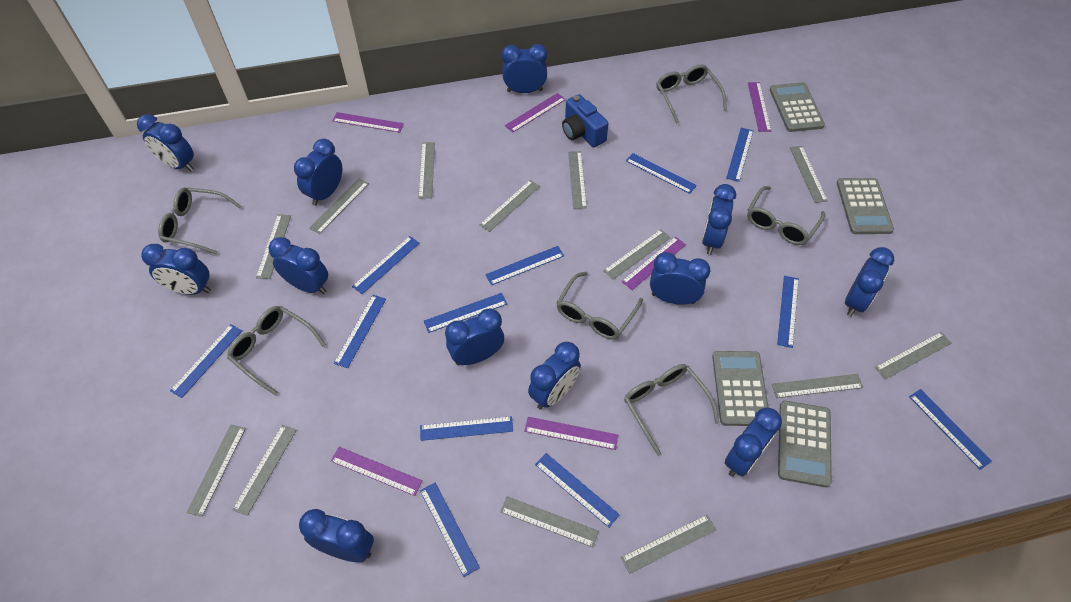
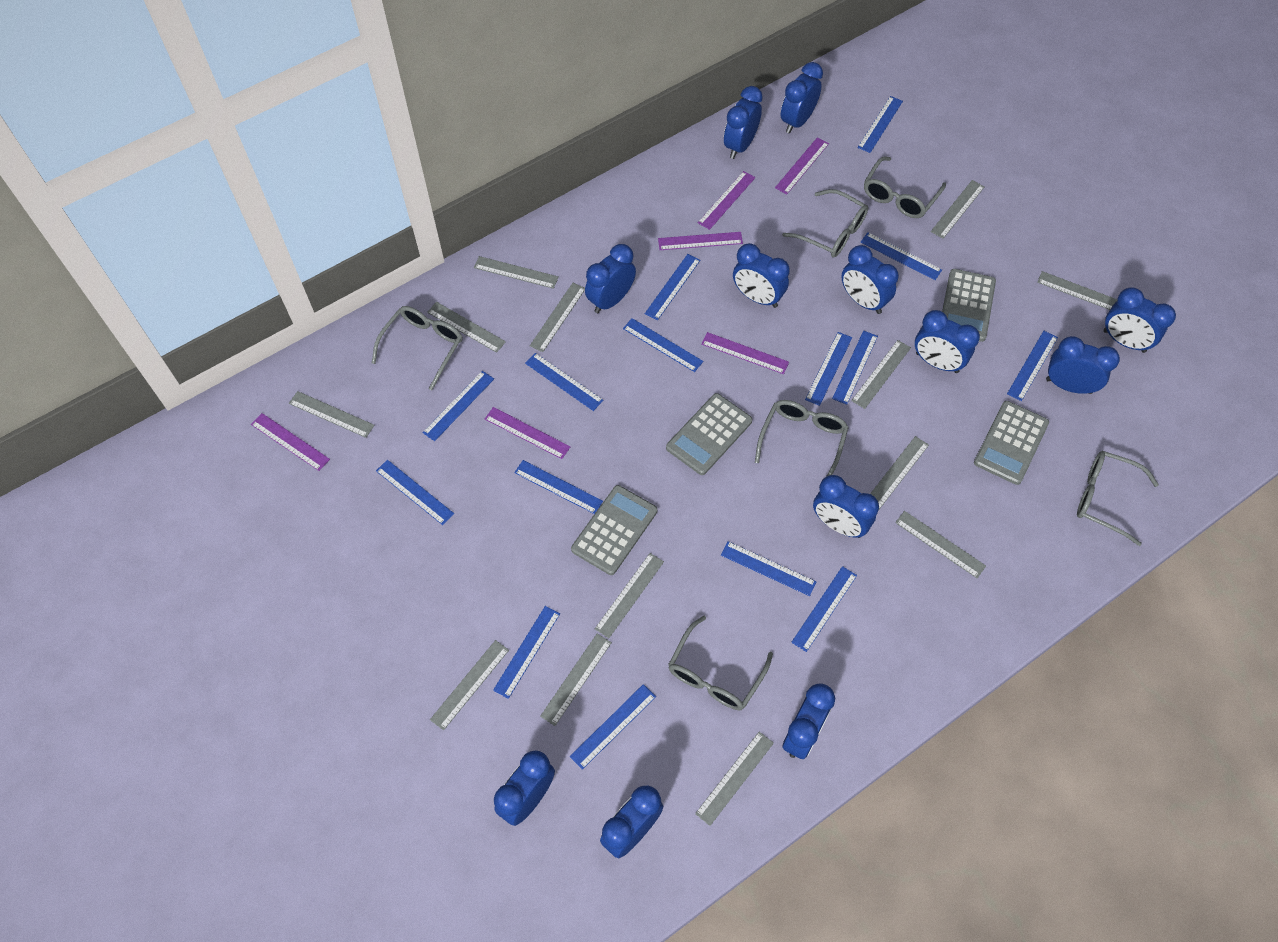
blue camera: 1 -> 0
blue ruler: 12 -> 15

